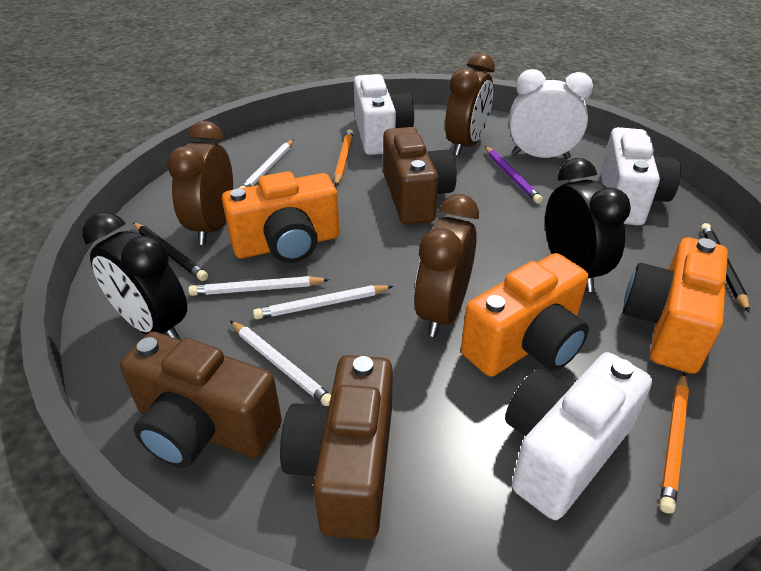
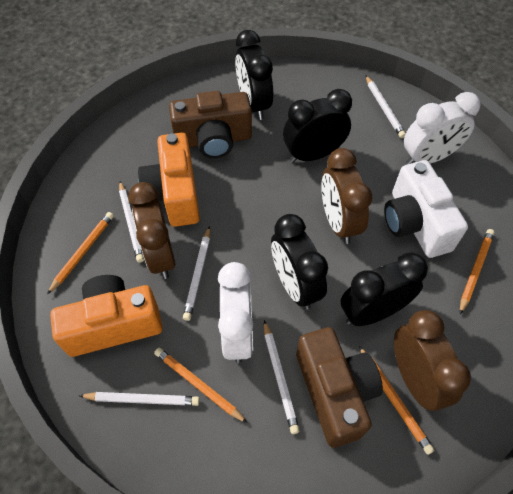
black clock: 2 -> 4
black pencil: 2 -> 0
brown camera: 3 -> 2
orange camera: 3 -> 2
orange pencil: 2 -> 4
purple pencil: 1 -> 0
white camera: 3 -> 1
white clock: 1 -> 2
white pencil: 4 -> 5

